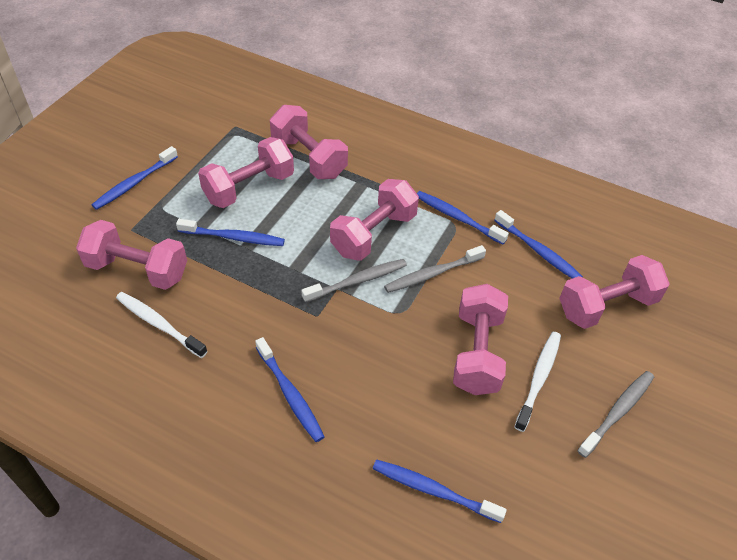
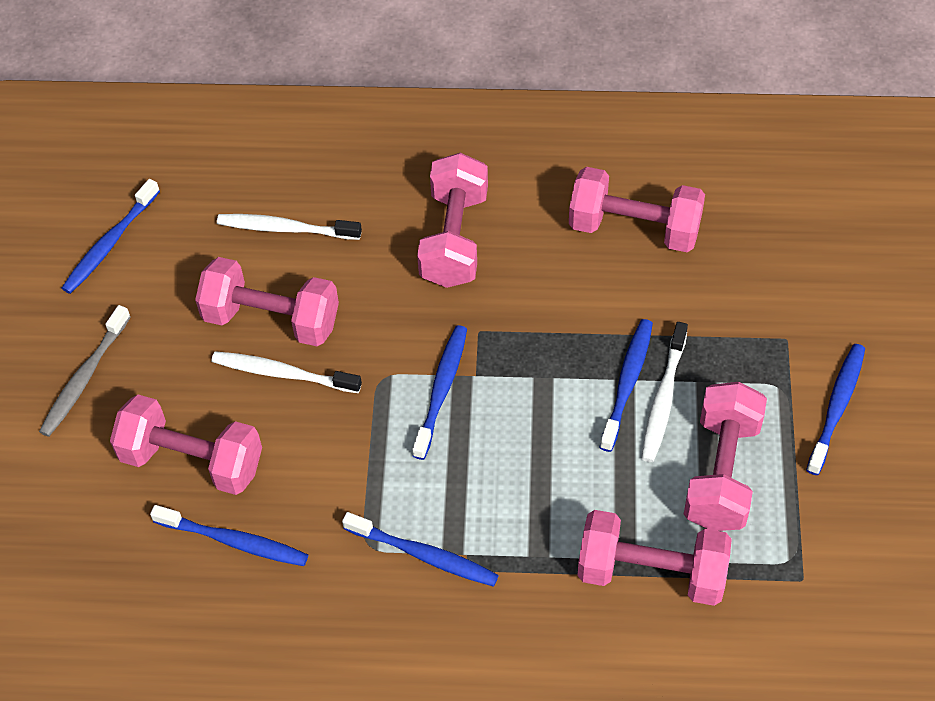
grey toothbrush: 3 -> 1
white toothbrush: 2 -> 3

